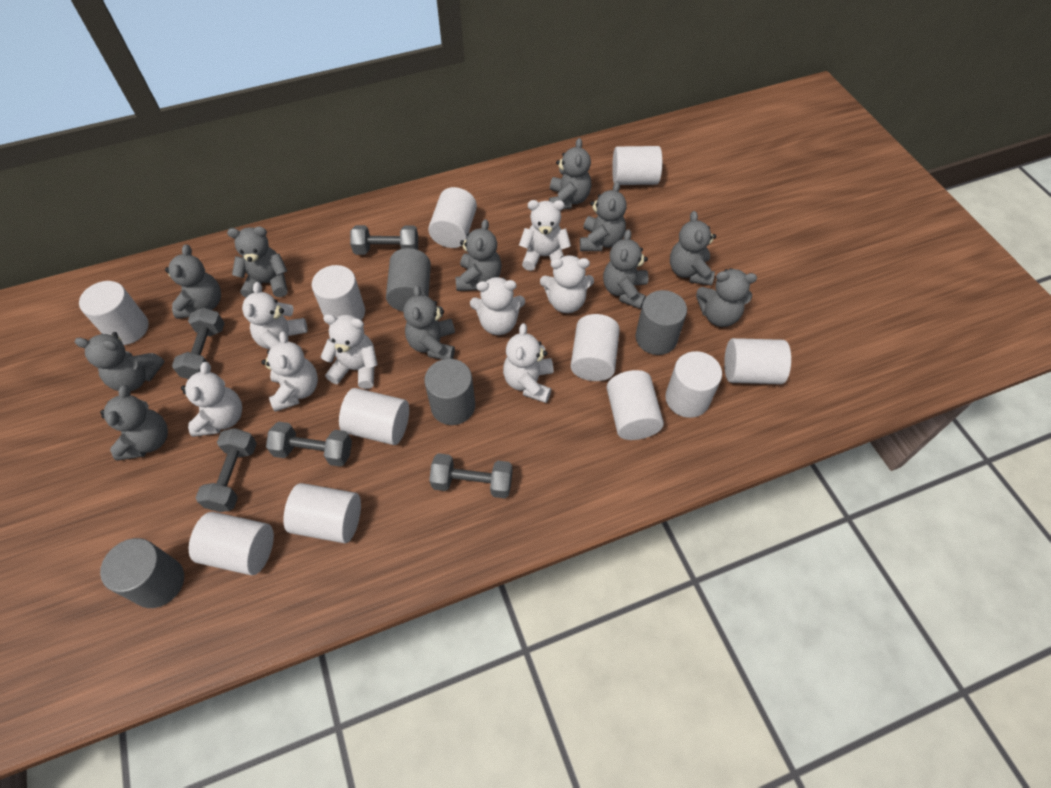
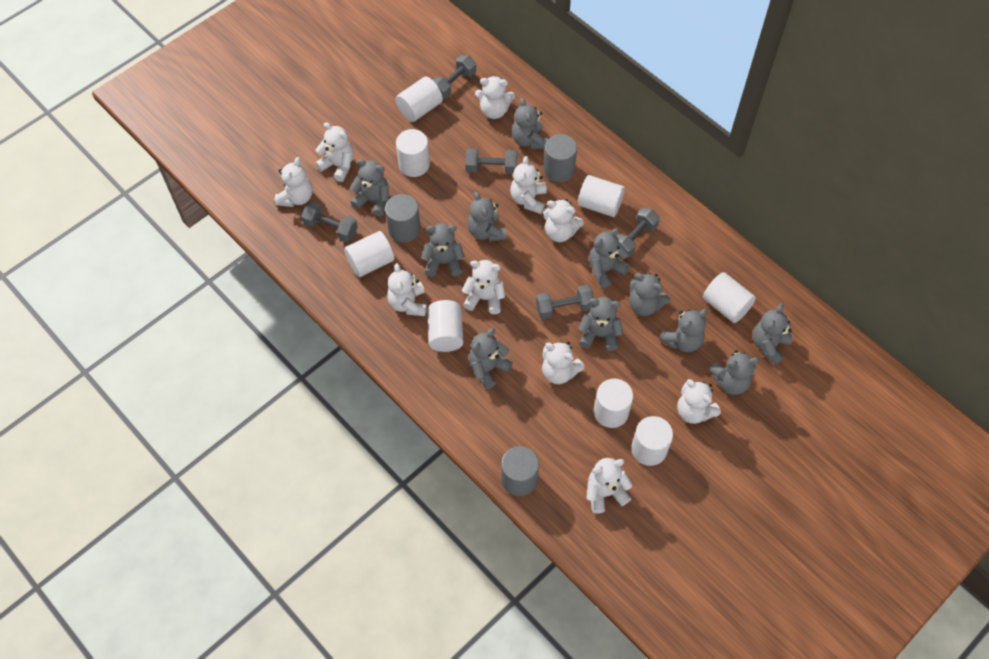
grey cylinder: 4 -> 3
white cylinder: 11 -> 8
white teddy bear: 8 -> 10

